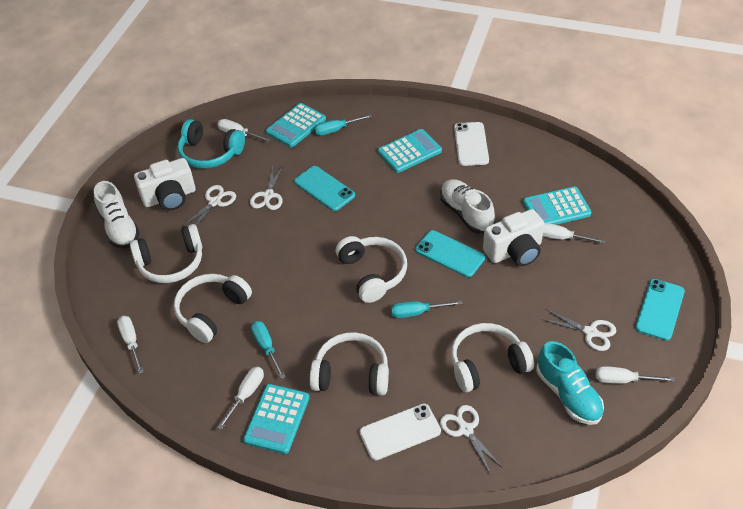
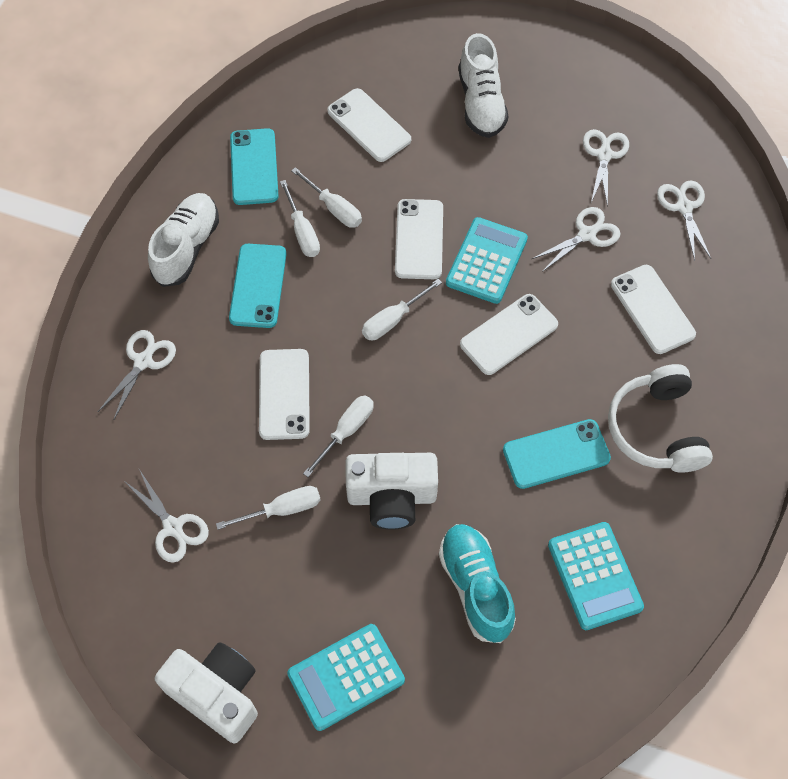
turquoise calculator: 4 -> 3
turquoise headphones: 1 -> 0
turquoise screwdriver: 3 -> 0
white headphones: 5 -> 1
white phone: 2 -> 5
white scissors: 4 -> 5

